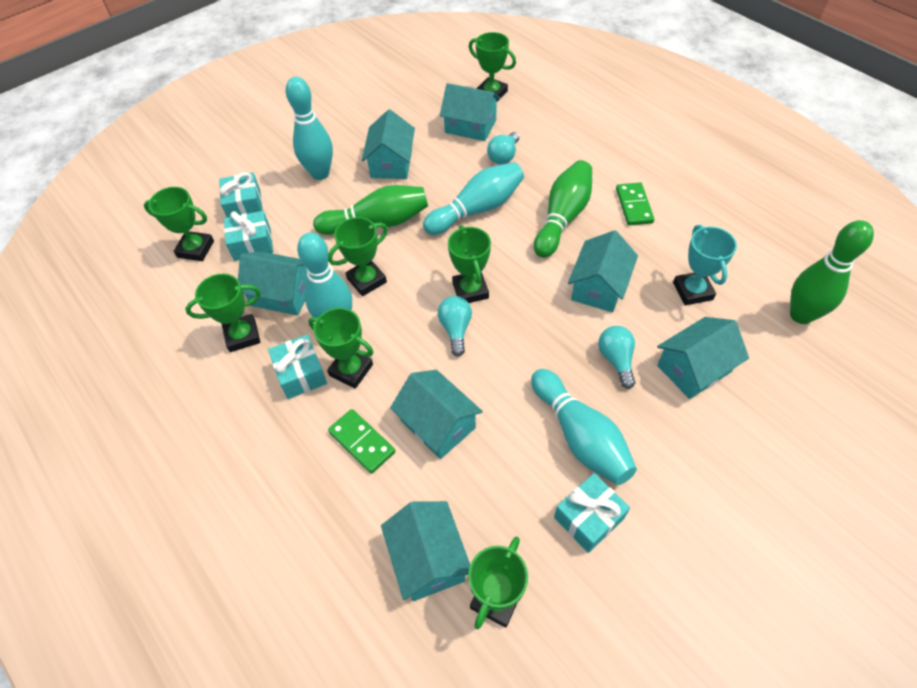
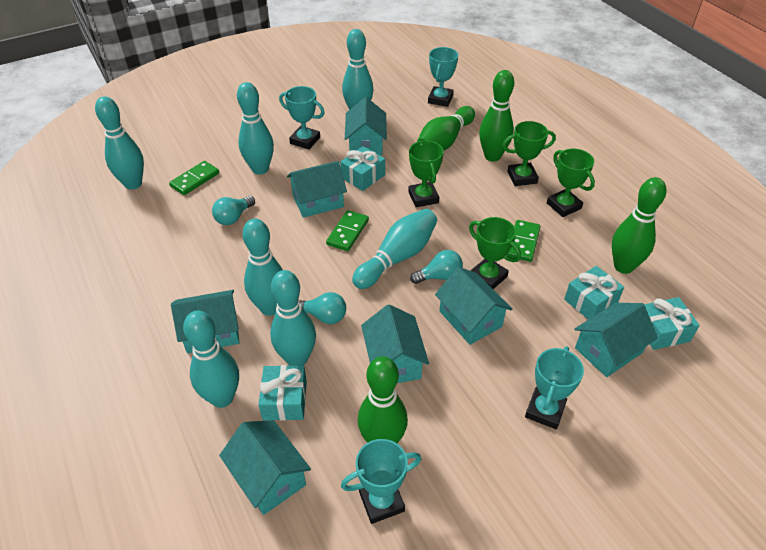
green bowling pin: 3 -> 4
green domino: 2 -> 3
green trophy: 7 -> 4
turquoise bowling pin: 4 -> 7
turquoise trophy: 1 -> 4

